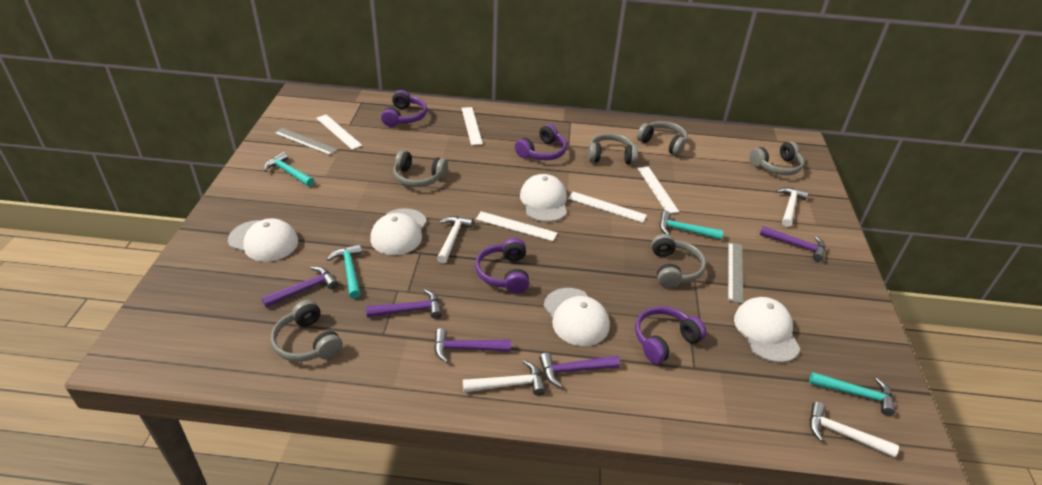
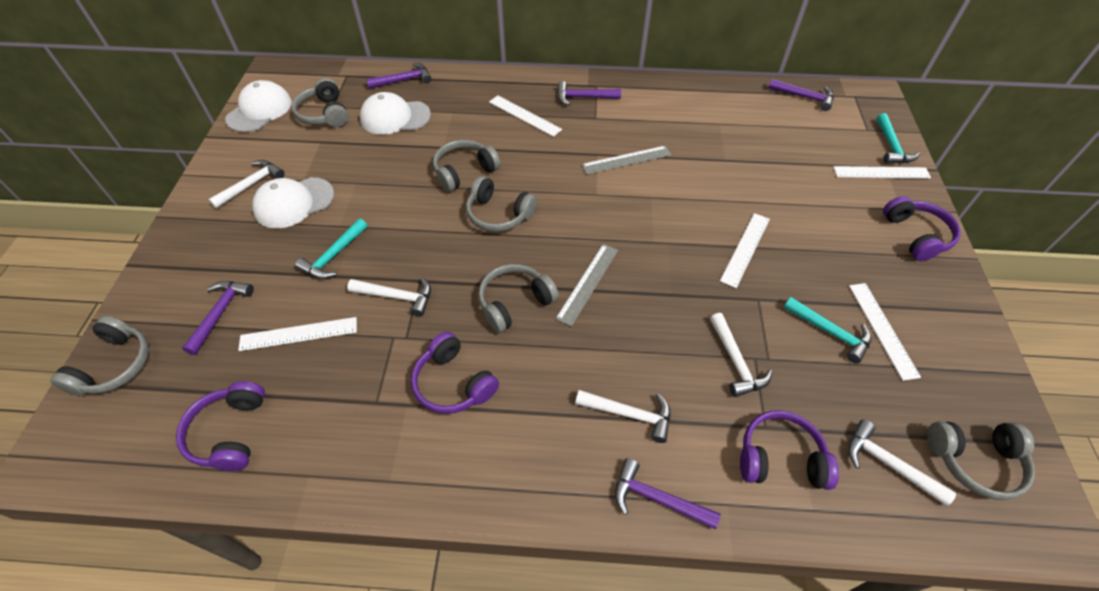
turquoise hammer: 4 -> 3
white cap: 5 -> 3
white hammer: 4 -> 5

